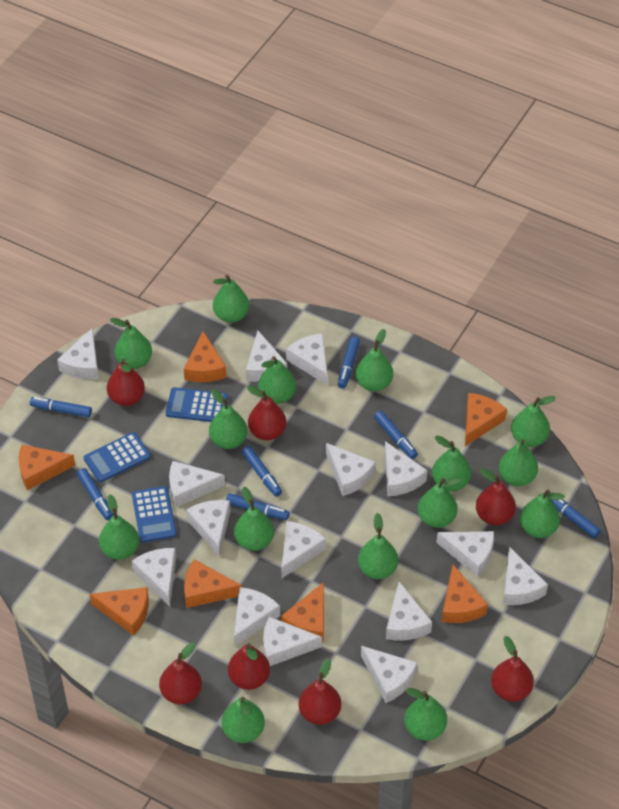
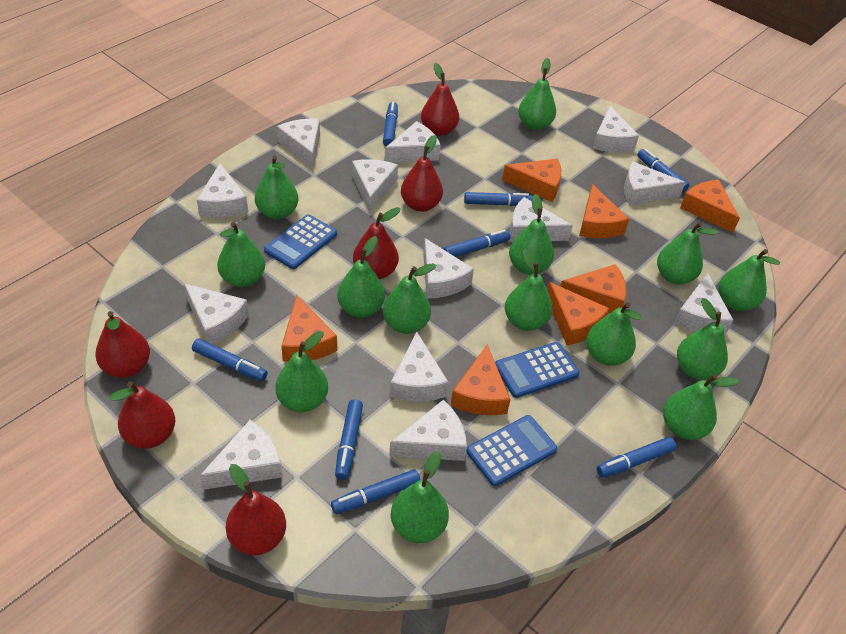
blue marker: 7 -> 8
green pear: 15 -> 14
red pear: 7 -> 6
white cheese: 15 -> 13

